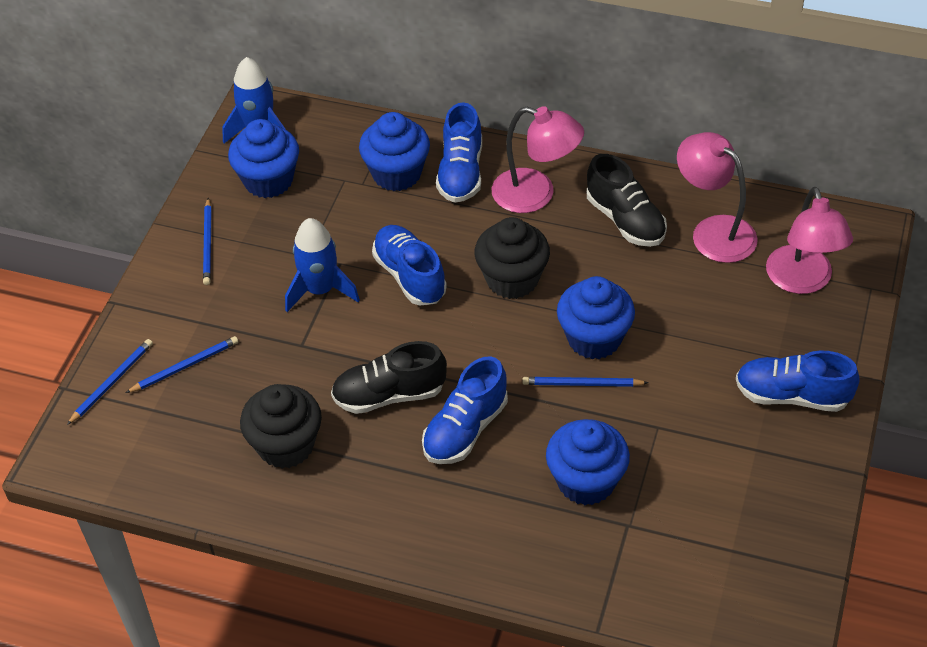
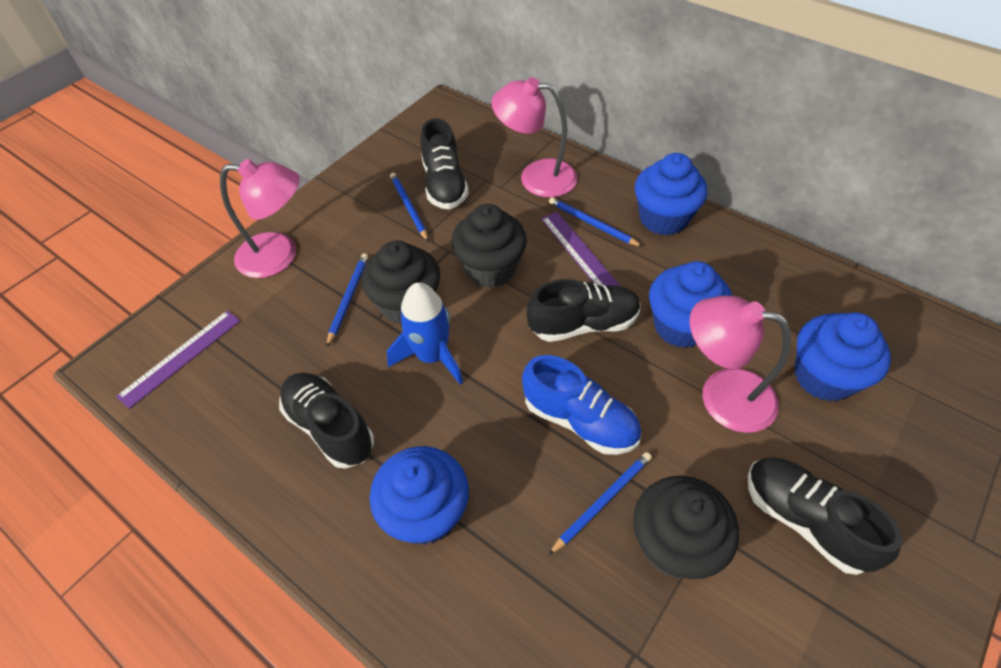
black cupcake: 2 -> 3
black shoe: 2 -> 4
blue rocket: 2 -> 1
blue shoe: 4 -> 1
purple ruler: 0 -> 2

